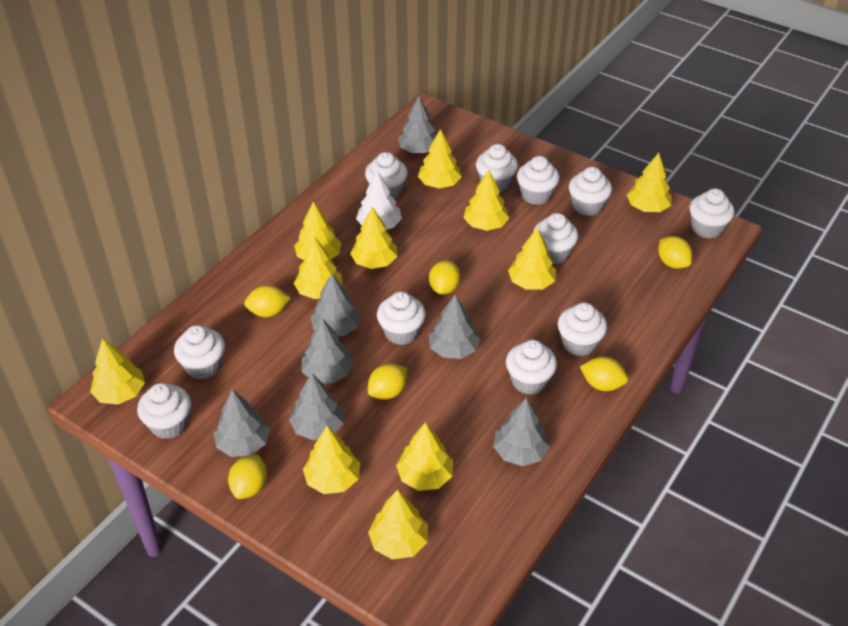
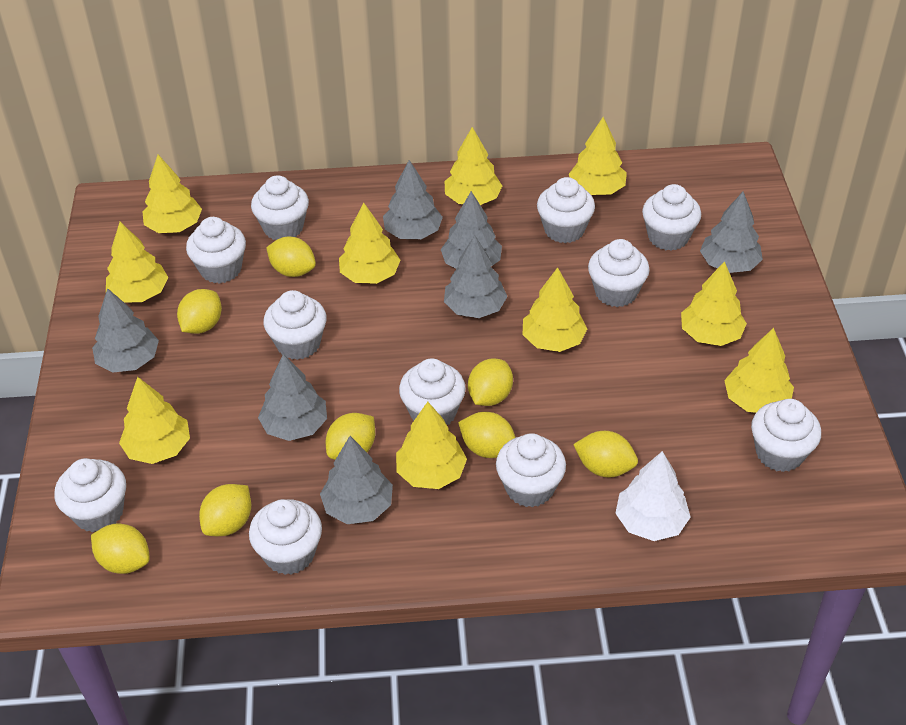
yellow lemon: 6 -> 8
yellow tree: 11 -> 10

